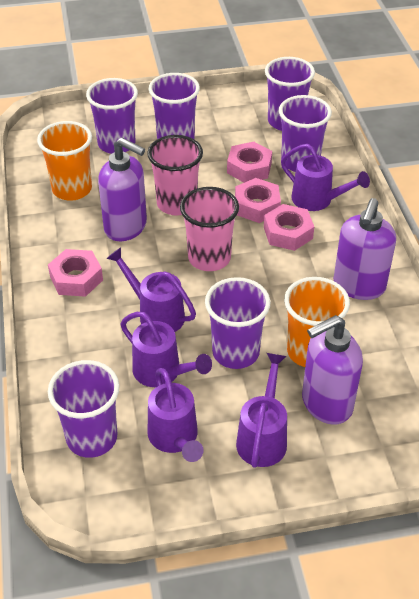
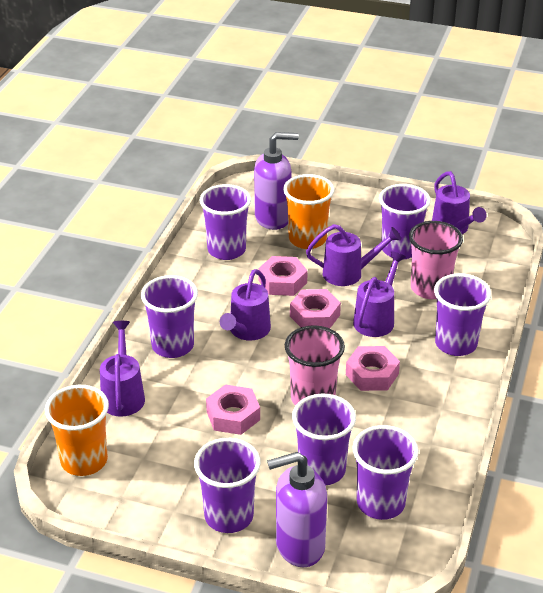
purple cup: 6 -> 7
purple soap dispenser: 3 -> 2

